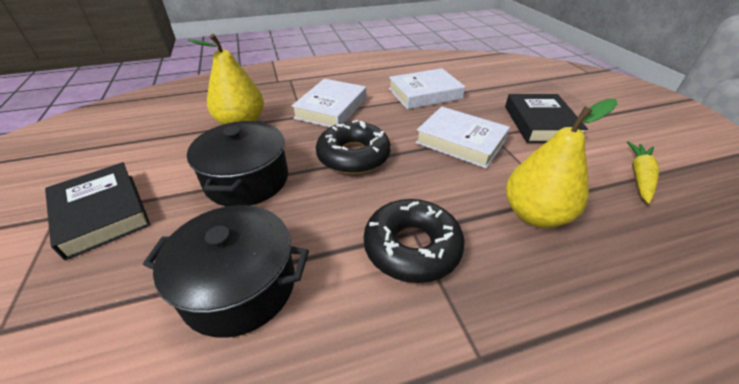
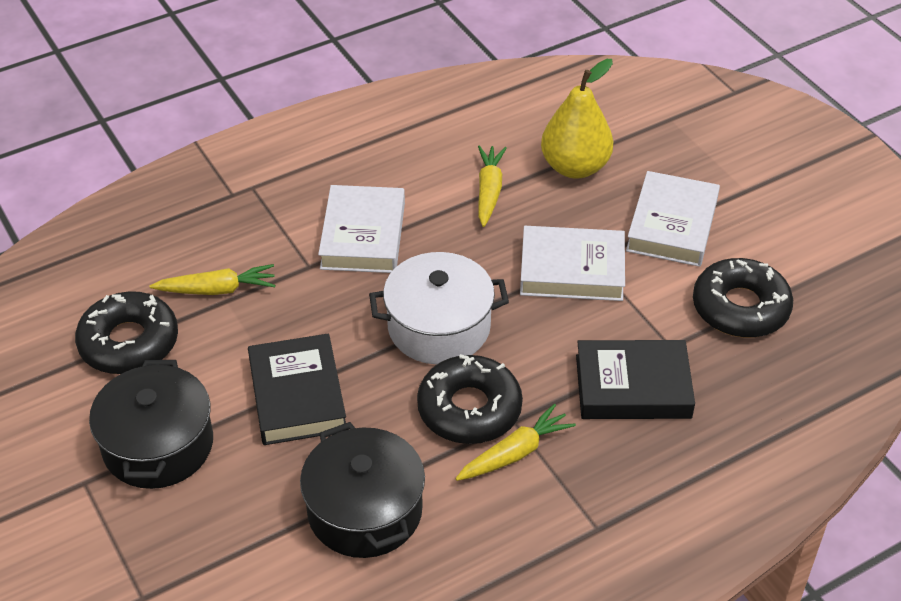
black donut: 2 -> 3
white pot: 0 -> 1
yellow carrot: 1 -> 3
yellow pear: 2 -> 1

